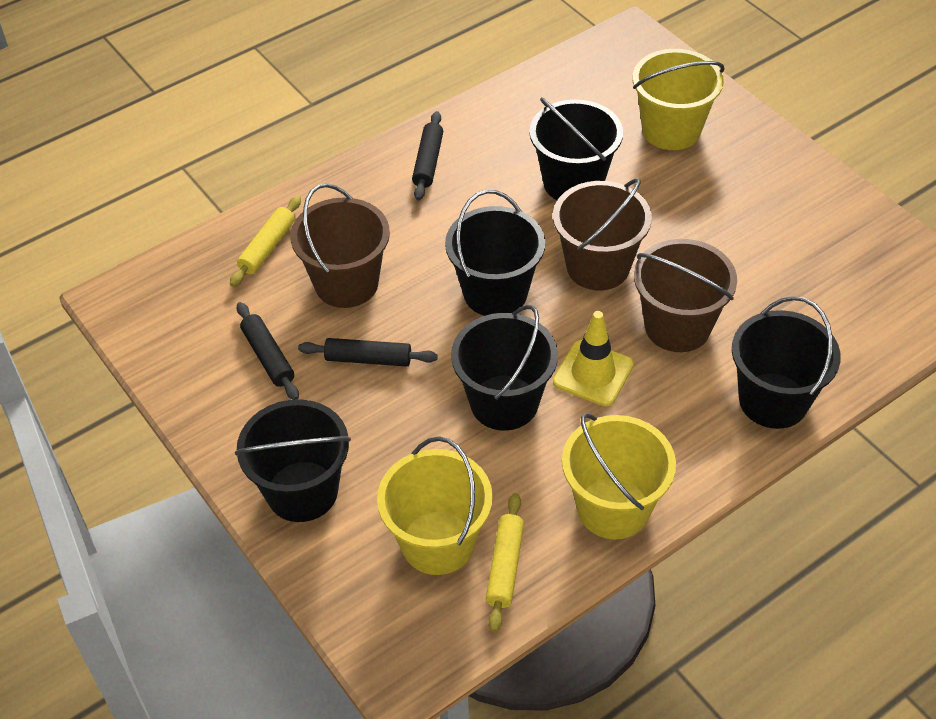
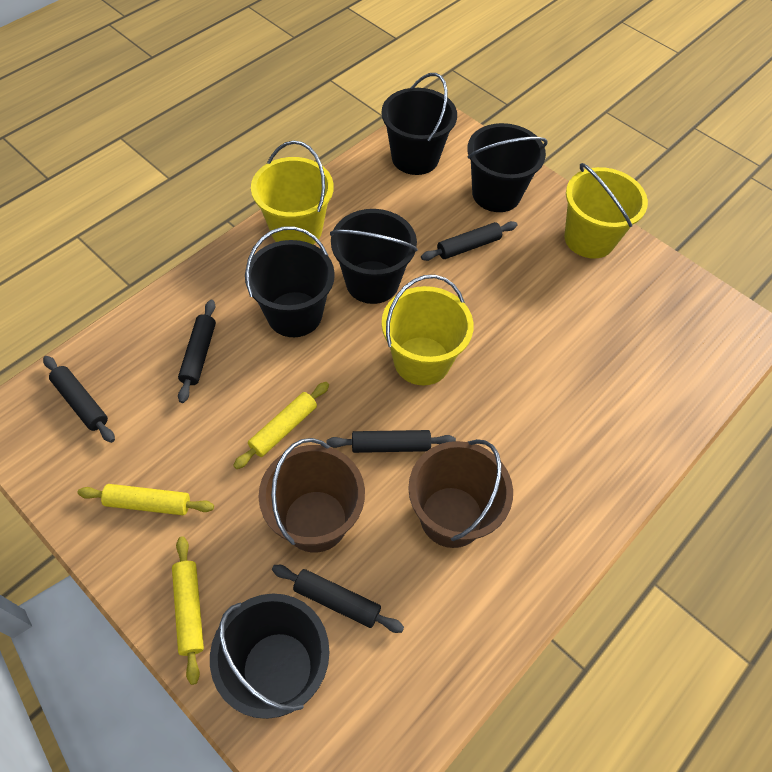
black rolling pin: 3 -> 5
brown bucket: 3 -> 2
yellow rolling pin: 2 -> 3
yellow traffic cone: 1 -> 0

